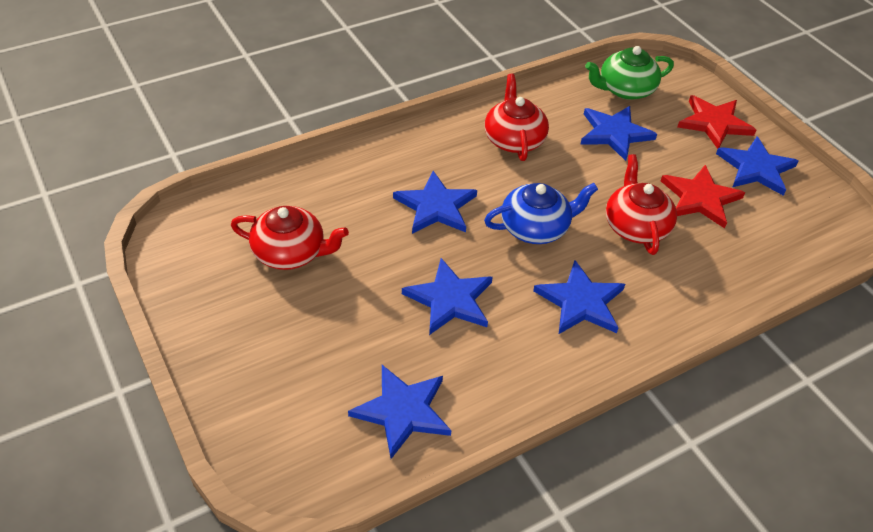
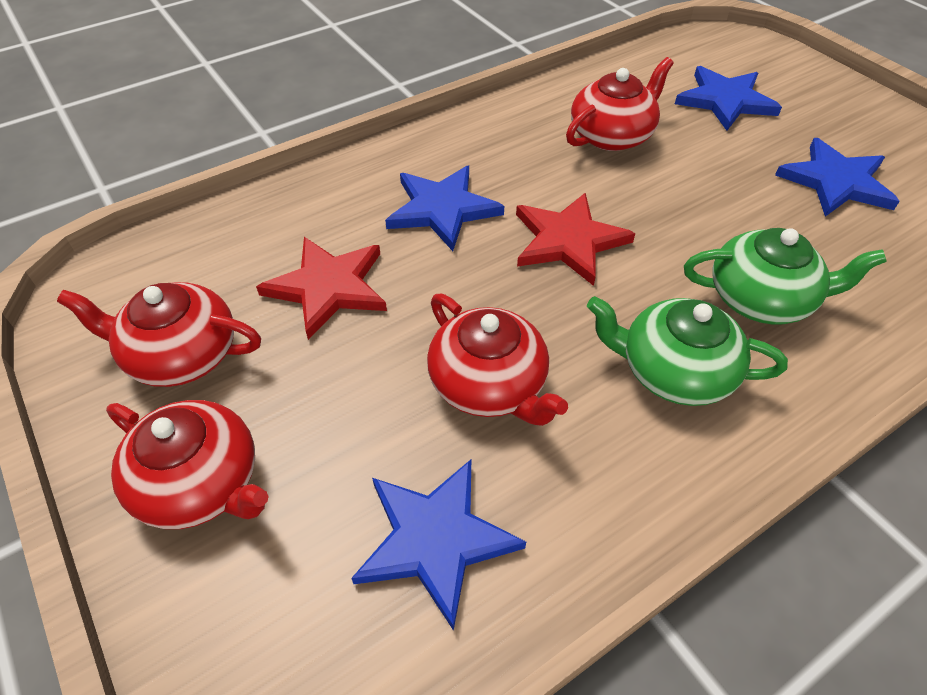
blue star: 6 -> 4
blue teapot: 1 -> 0
green teapot: 1 -> 2
red teapot: 3 -> 4

